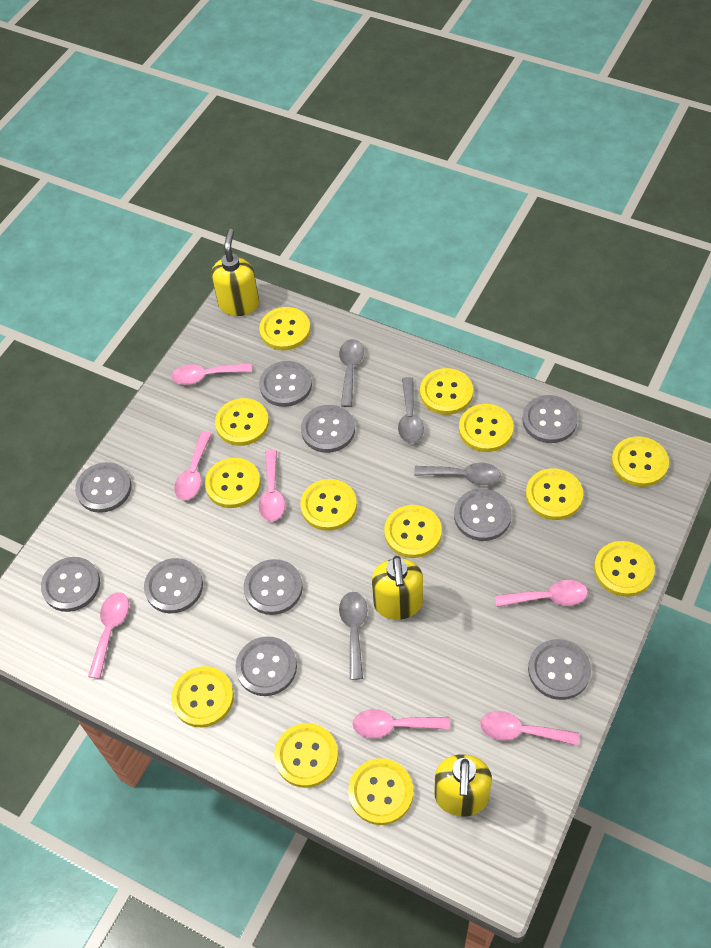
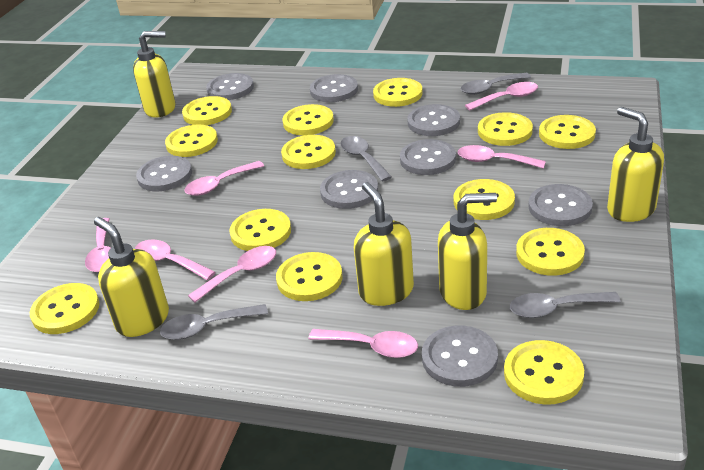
grey button: 10 -> 8
yellow soap dispenser: 3 -> 5

